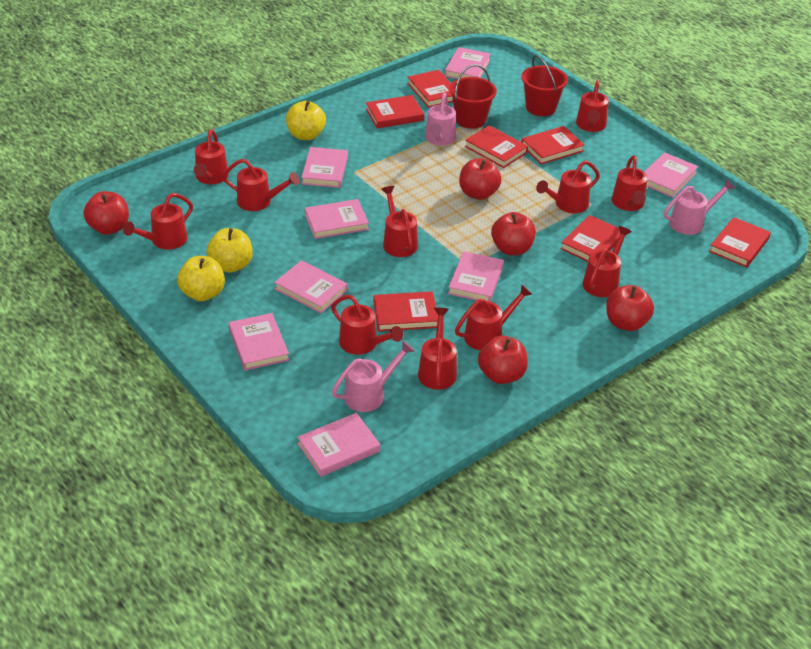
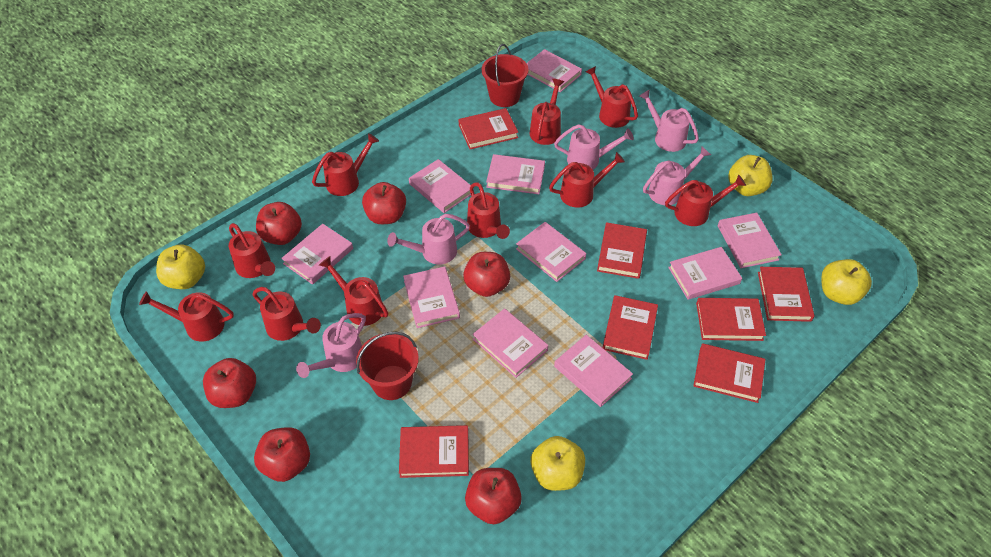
pink book: 8 -> 10
pink watering can: 3 -> 5
red apple: 5 -> 6
red watering can: 11 -> 10
yellow apple: 3 -> 4

